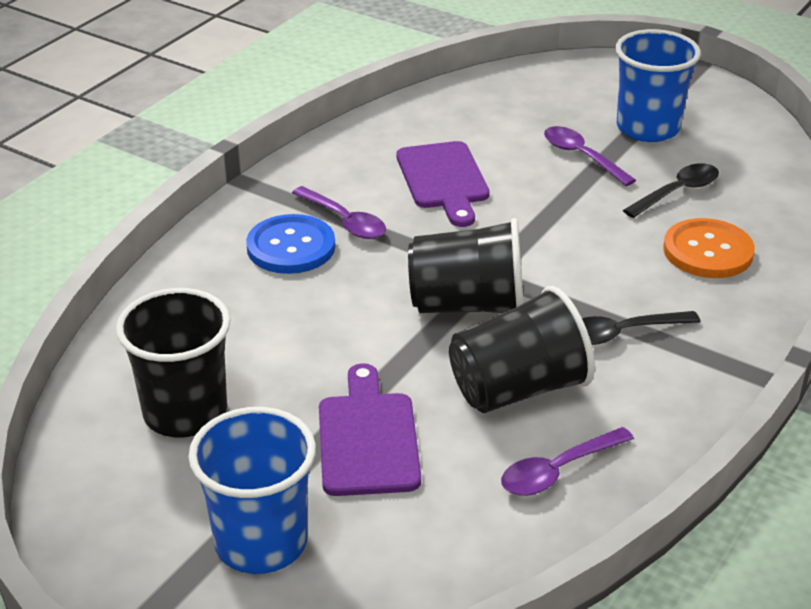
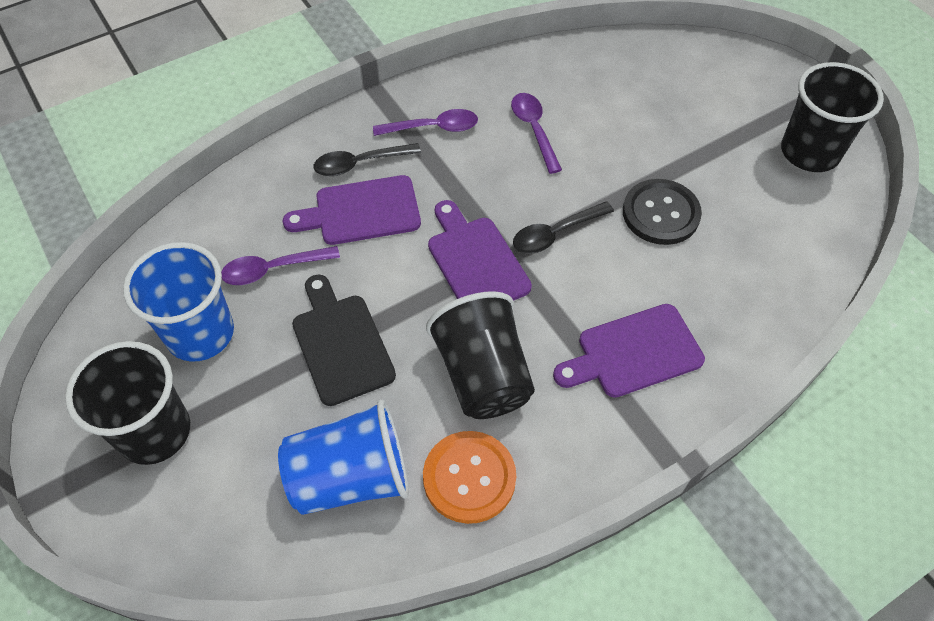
black button: 0 -> 1
black cutting board: 0 -> 1
blue button: 1 -> 0
purple cutting board: 2 -> 3

